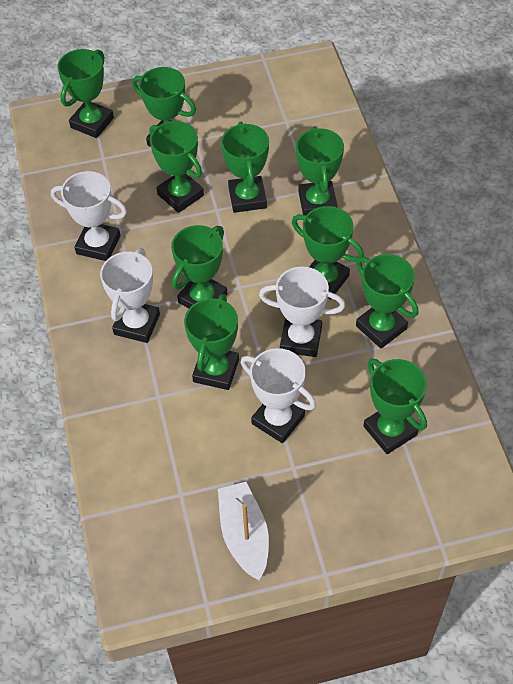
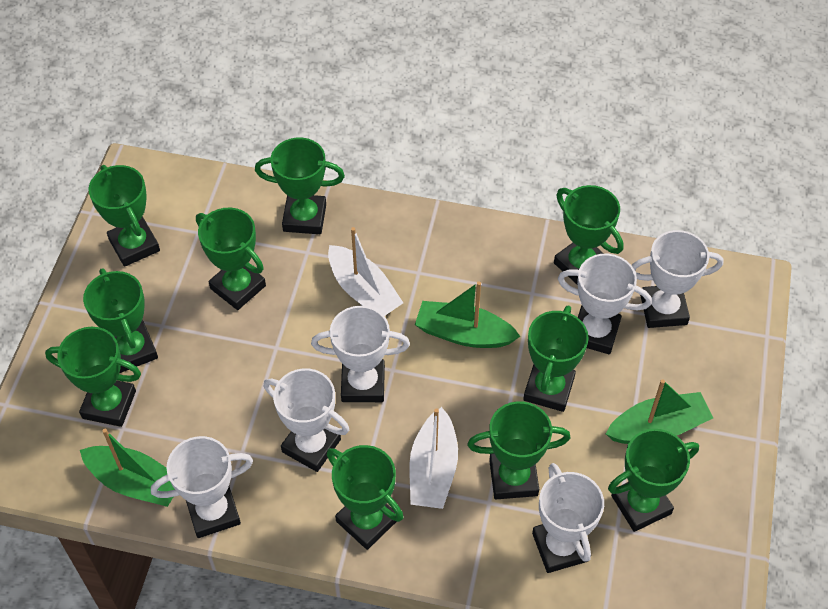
green boat: 0 -> 3
white boat: 1 -> 2
white trophy: 4 -> 6

